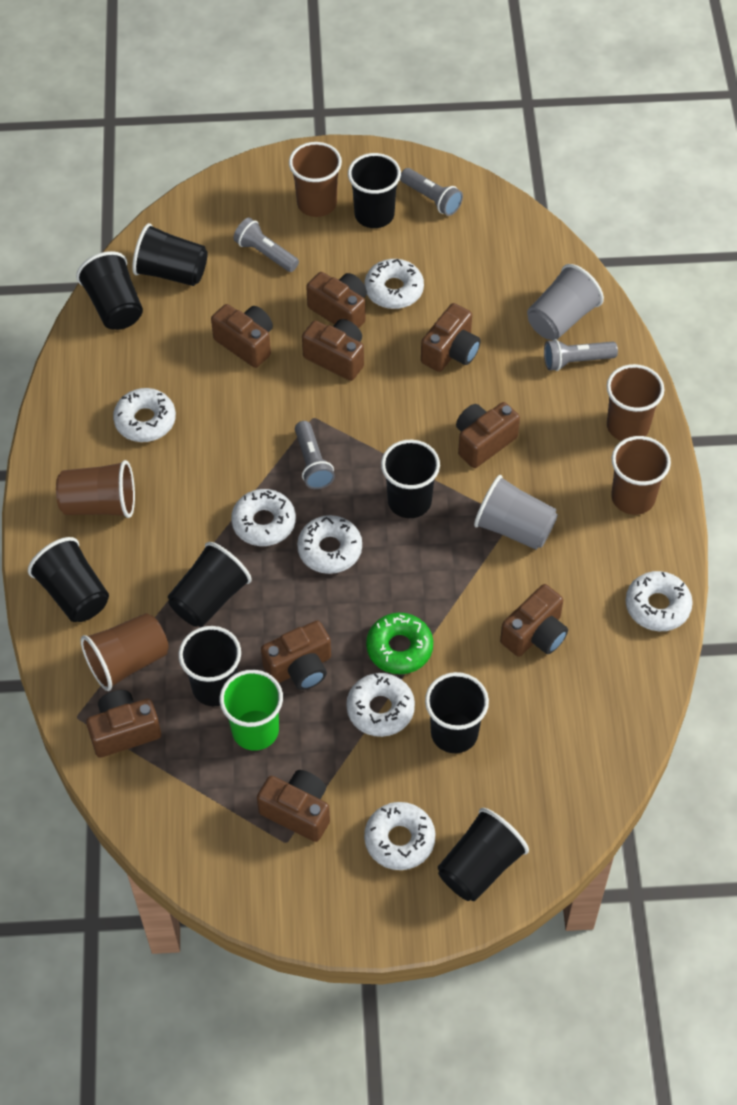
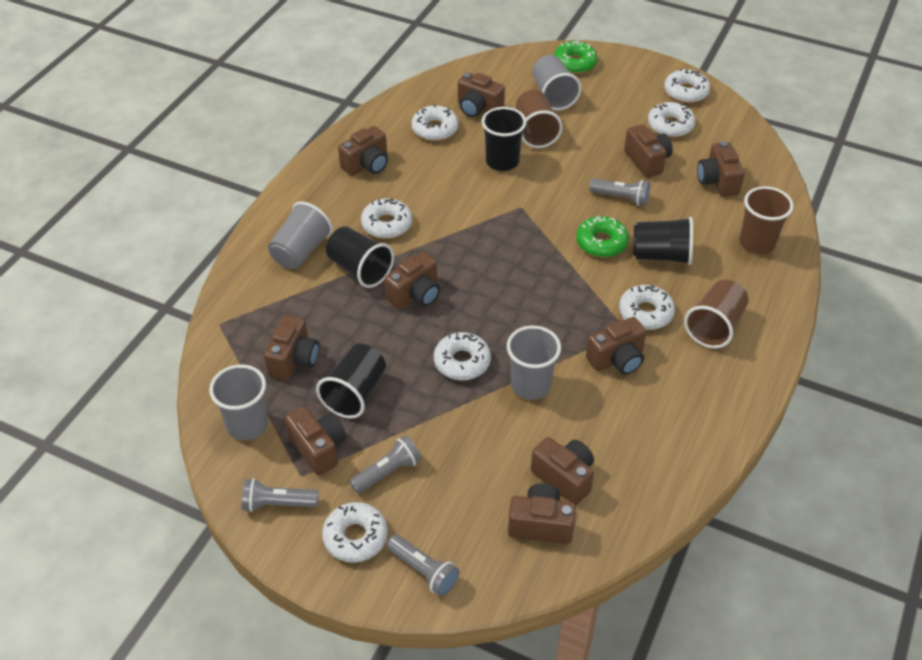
black cup: 9 -> 4
brown camera: 9 -> 10
brown cup: 5 -> 3
green cup: 1 -> 0
green donut: 1 -> 2
grey cup: 2 -> 4

